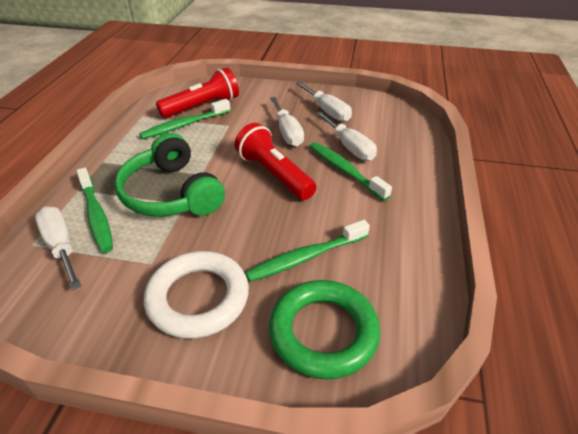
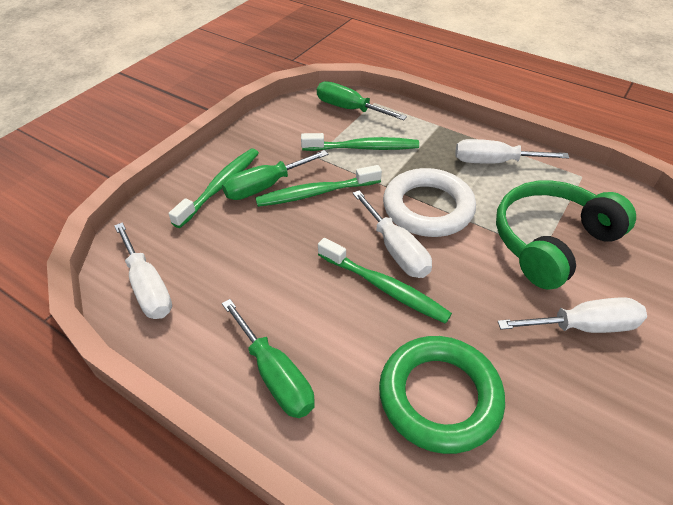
green screwdriver: 0 -> 3
red flashlight: 2 -> 0

